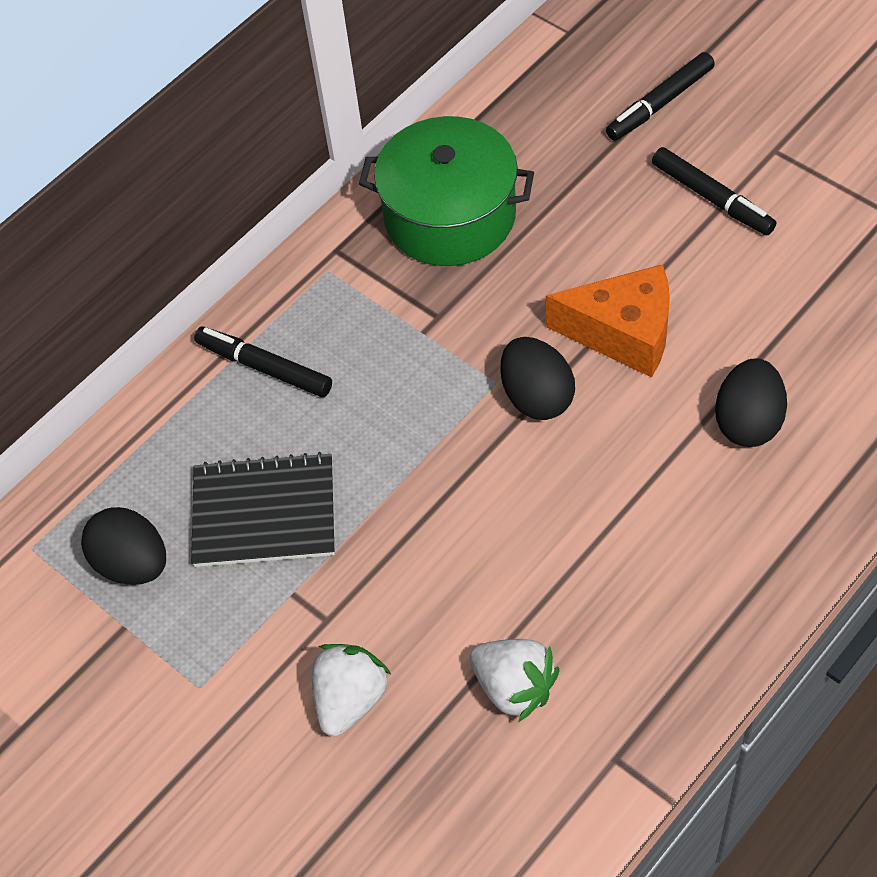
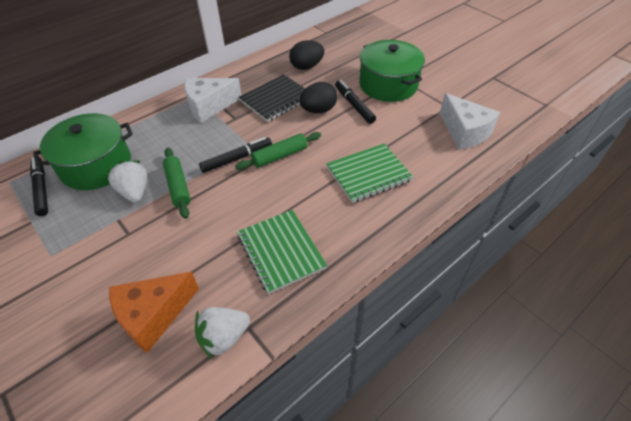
black egg: 3 -> 2
green notebook: 0 -> 2
green pot: 1 -> 2
green rolling pin: 0 -> 2
white cheese: 0 -> 2

